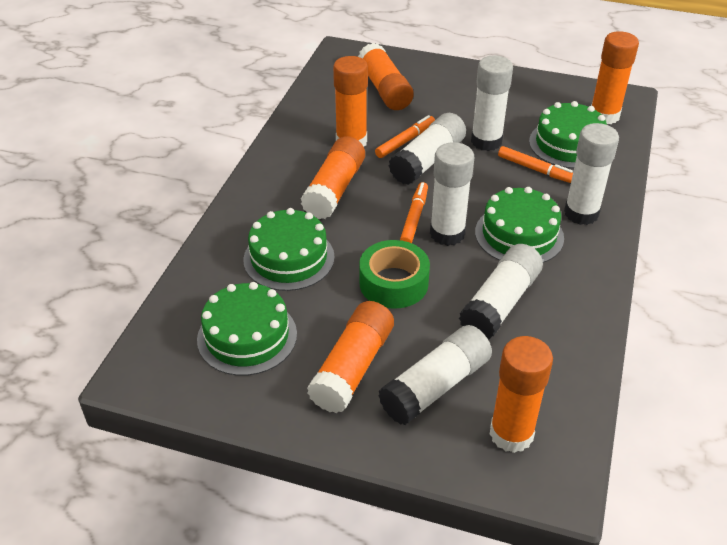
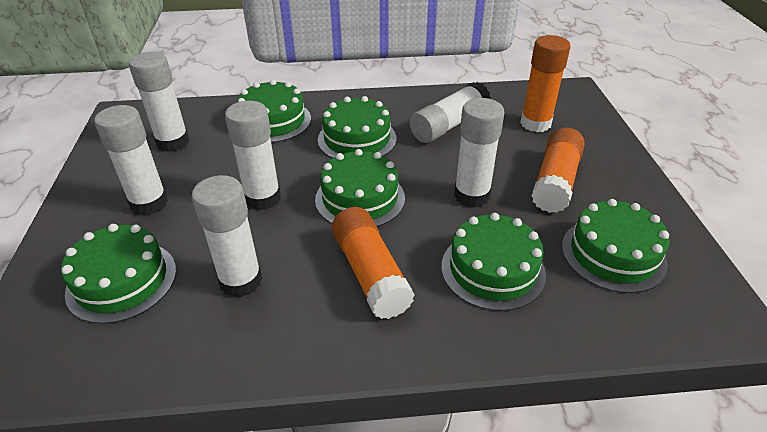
green cake: 4 -> 6
green tape: 1 -> 0
orange glue stick: 6 -> 3
orange marker: 3 -> 0

